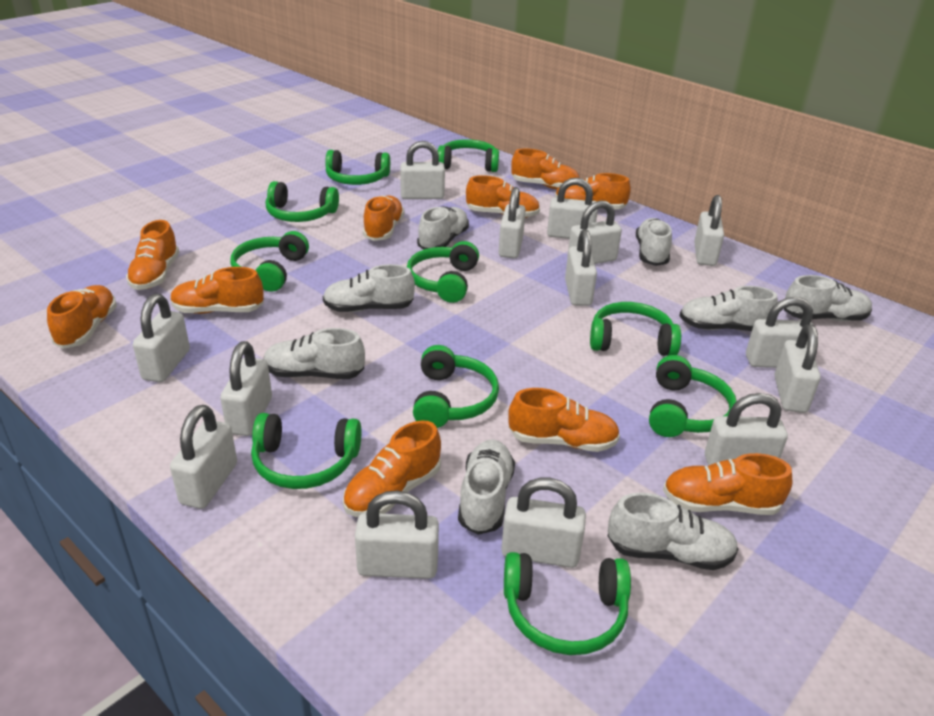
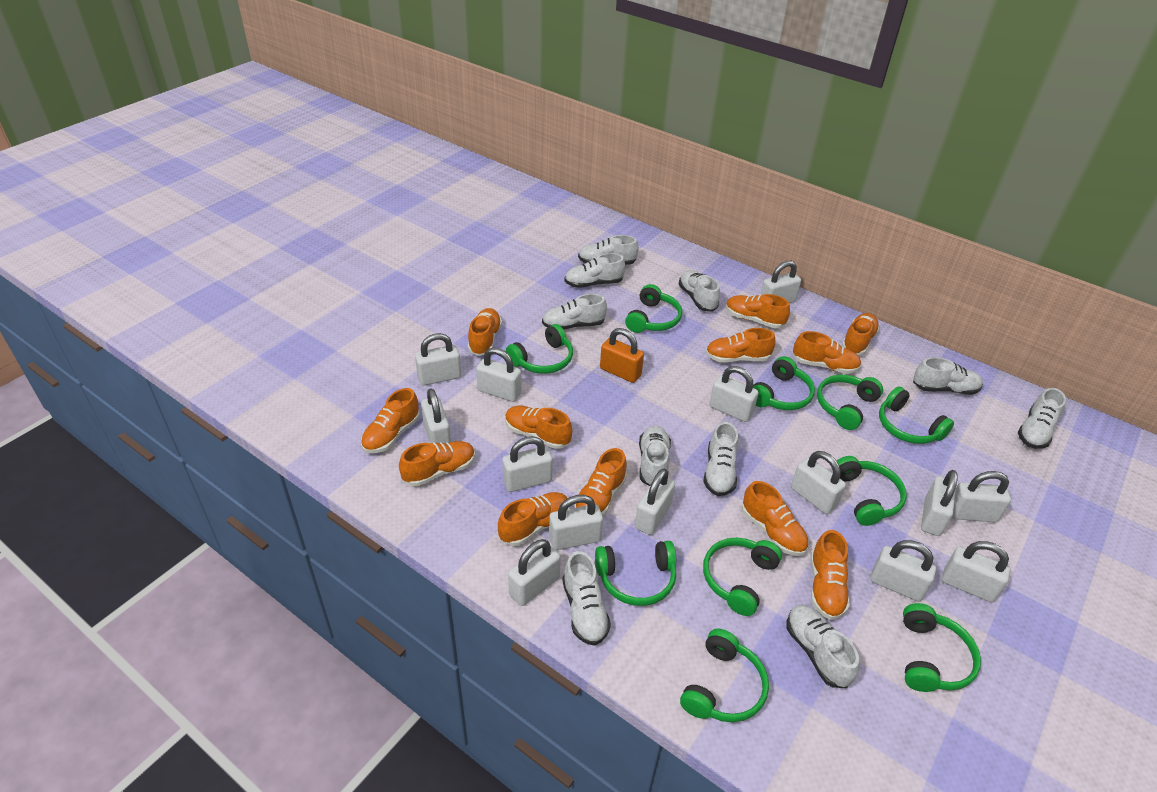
orange padlock: 0 -> 1
orange shoe: 10 -> 12
white shoe: 8 -> 10

